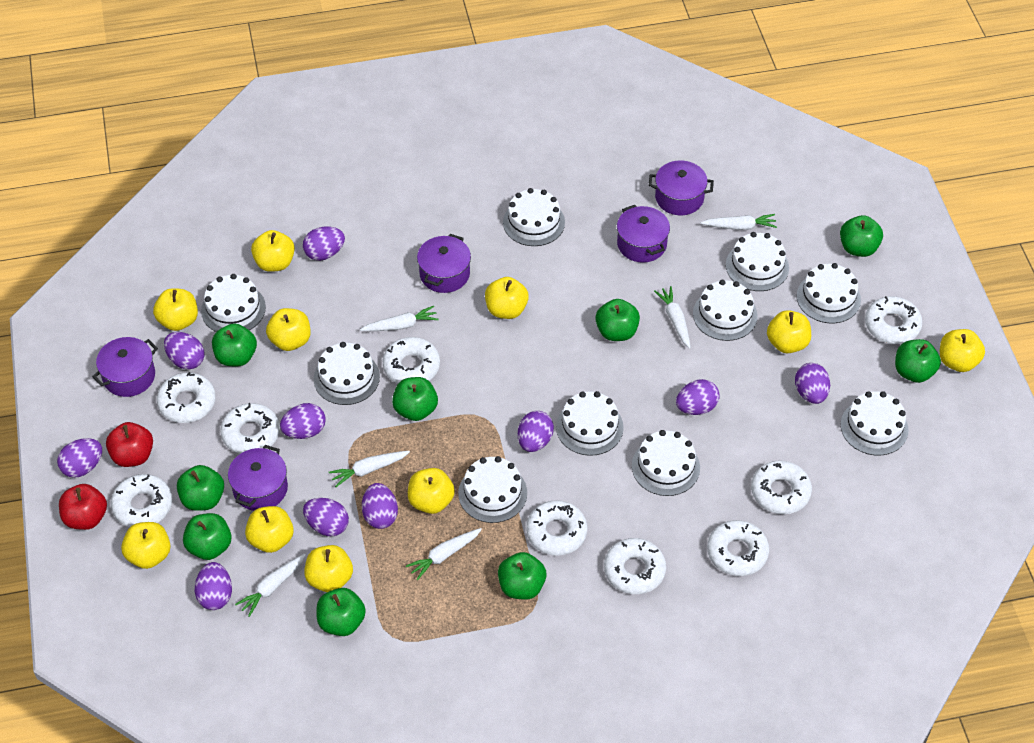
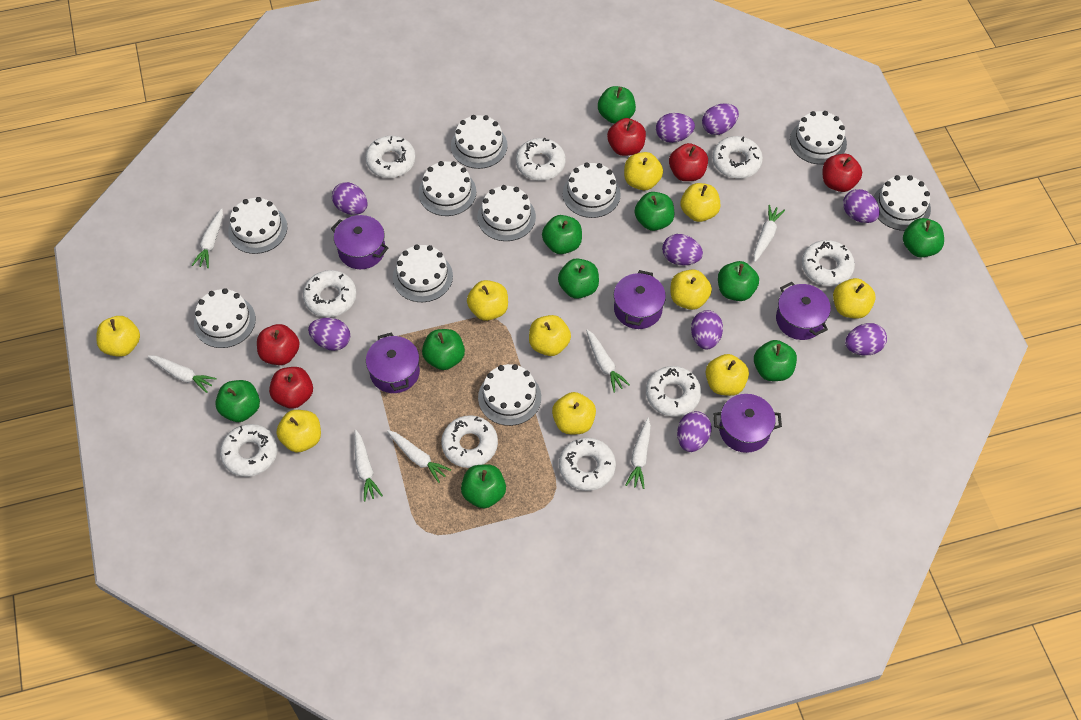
green apple: 9 -> 10
purple egg: 10 -> 9
red apple: 2 -> 5
white carrot: 6 -> 7

